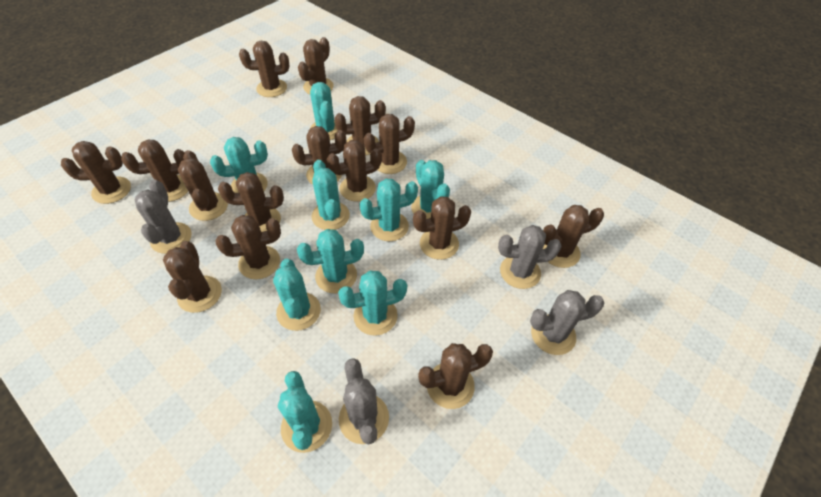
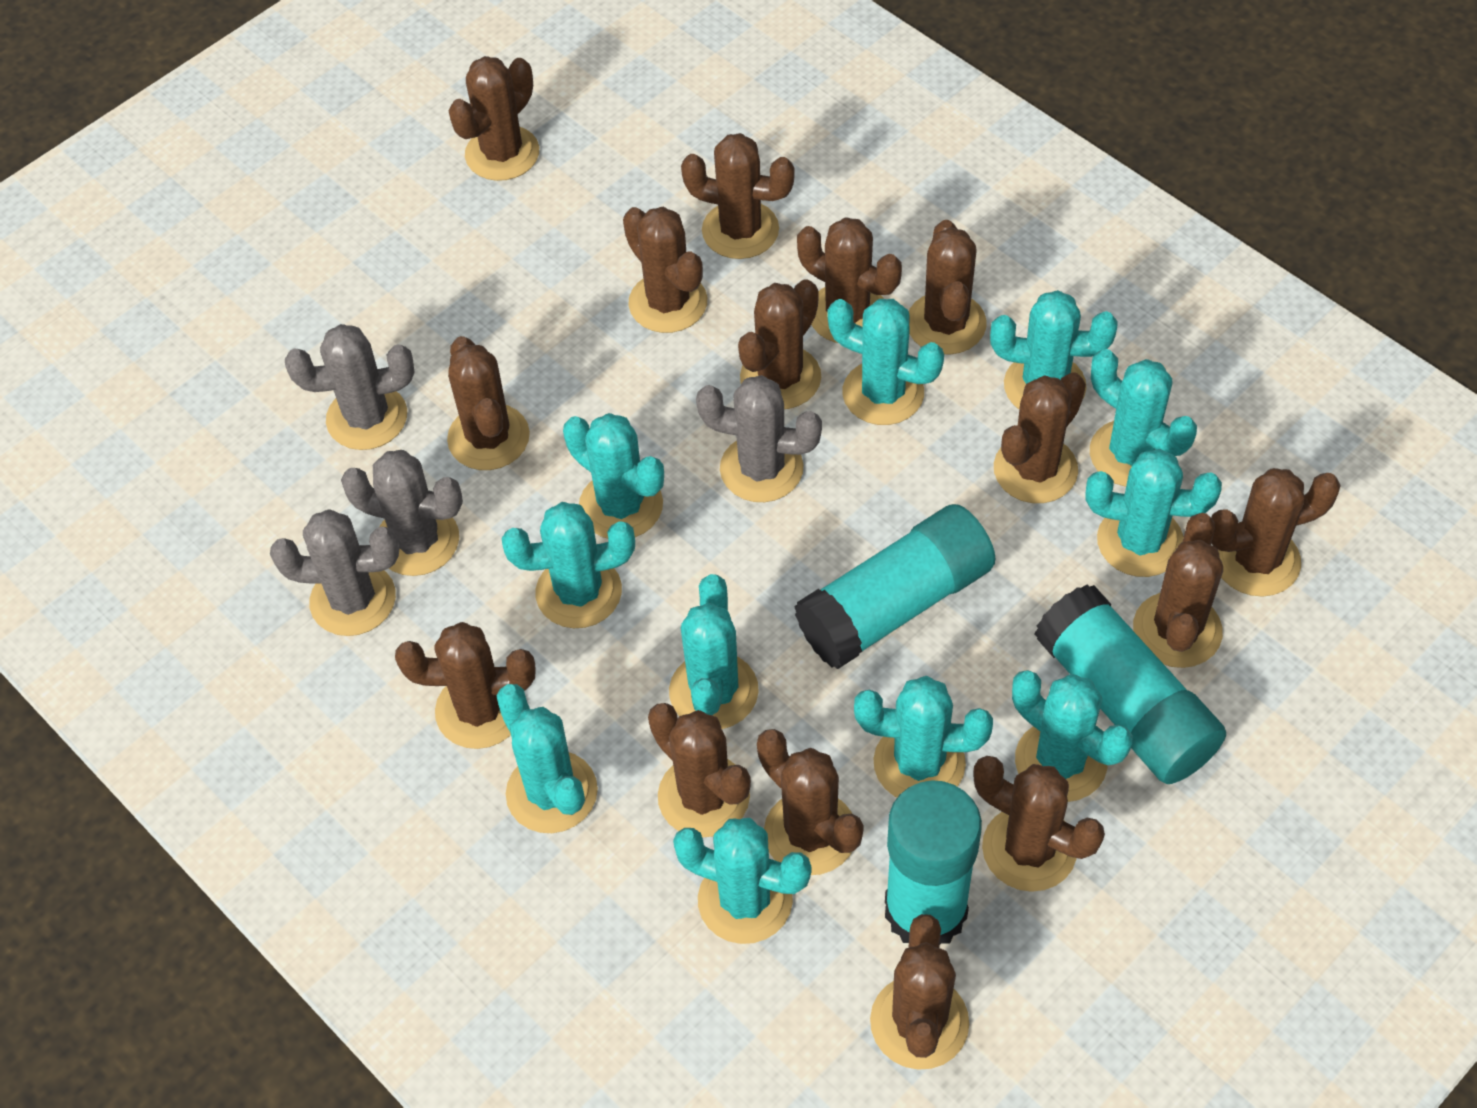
turquoise cactus: 9 -> 11
turquoise glue stick: 0 -> 3

